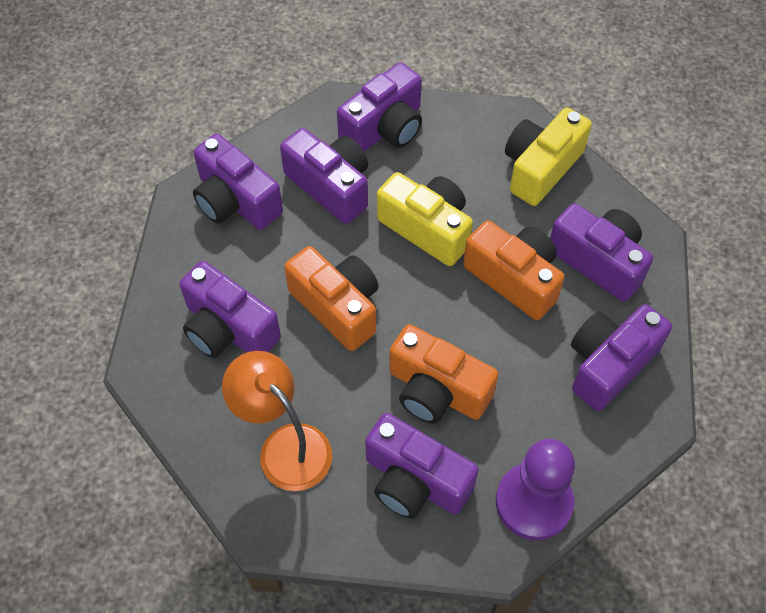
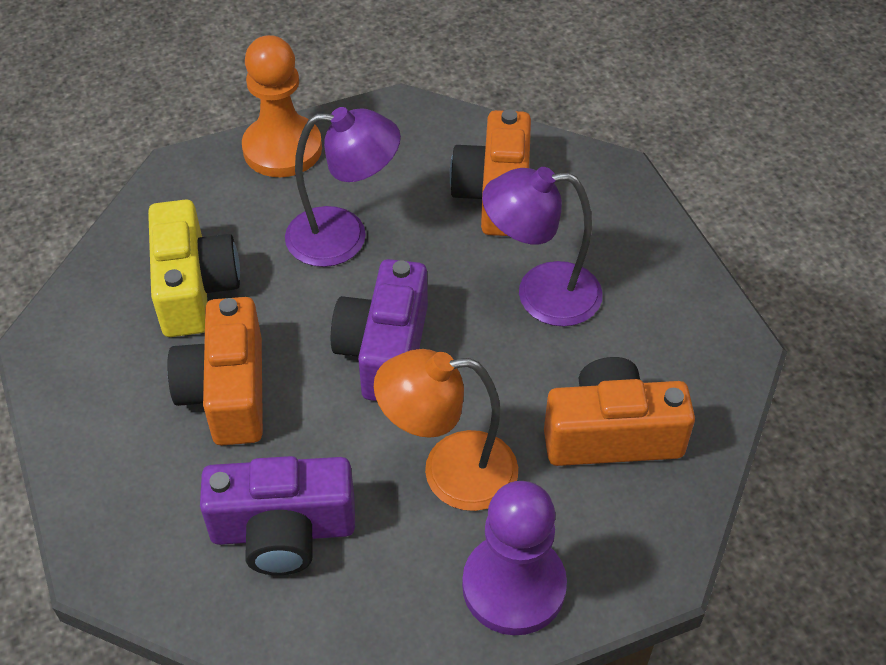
orange pawn: 0 -> 1
purple camera: 7 -> 2
purple lamp: 0 -> 2
yellow camera: 2 -> 1

